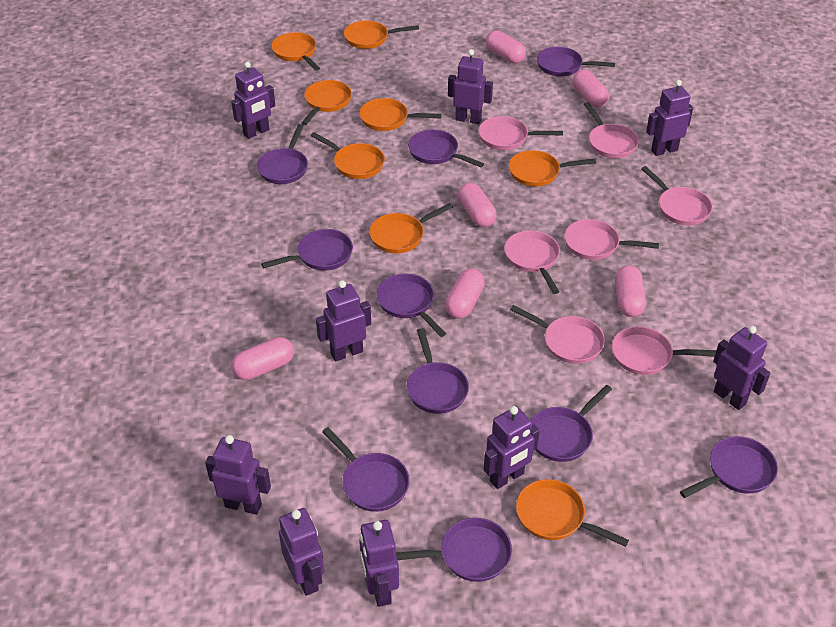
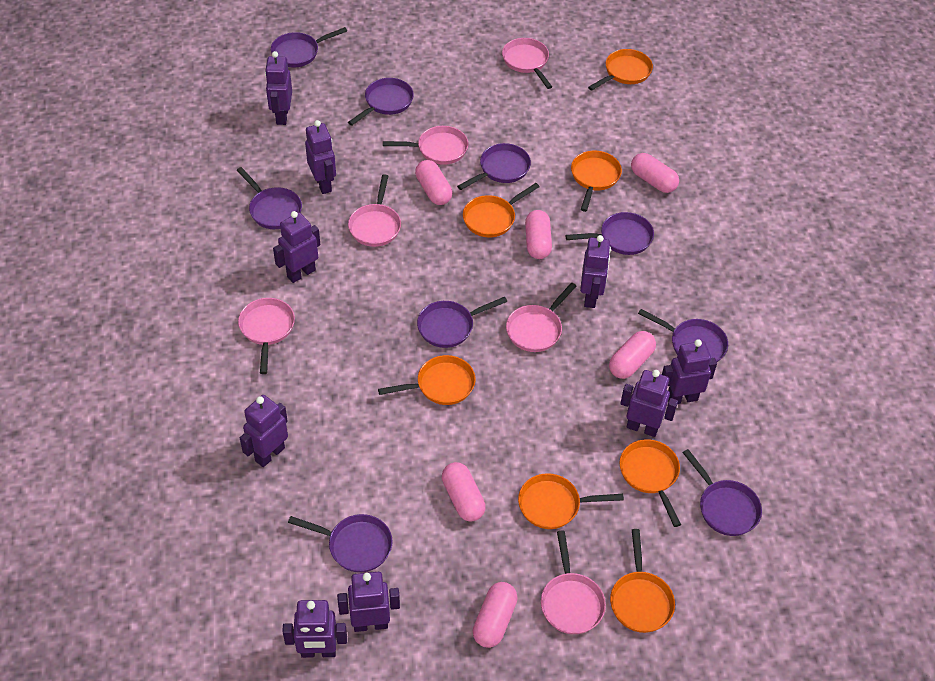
orange pan: 8 -> 7
pink pan: 7 -> 6
purple pan: 10 -> 9

